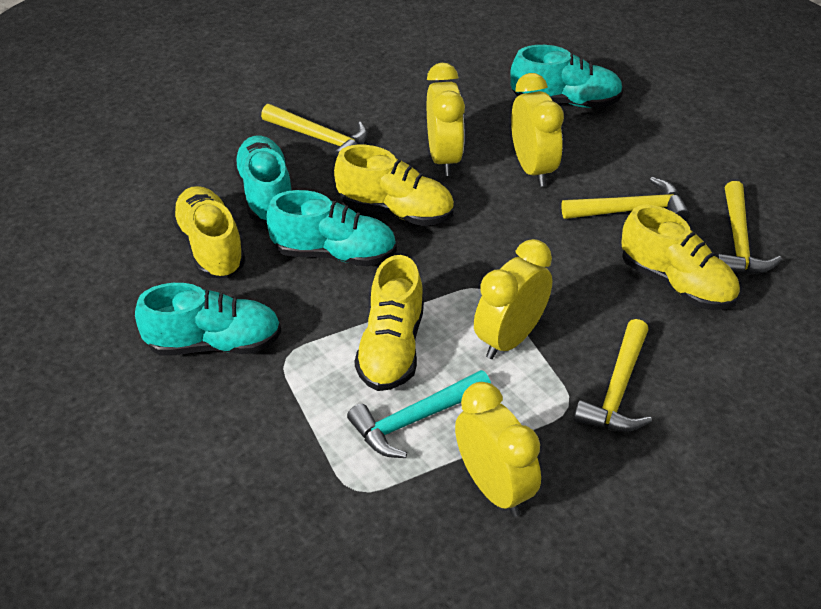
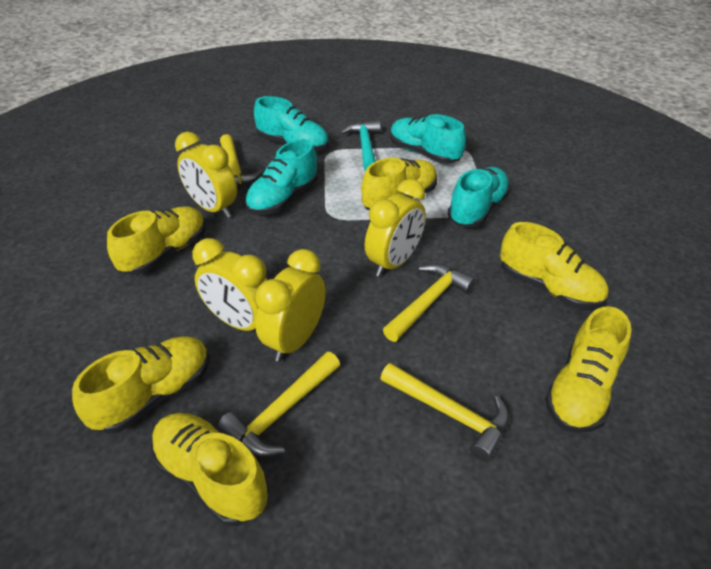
yellow shoe: 4 -> 6

